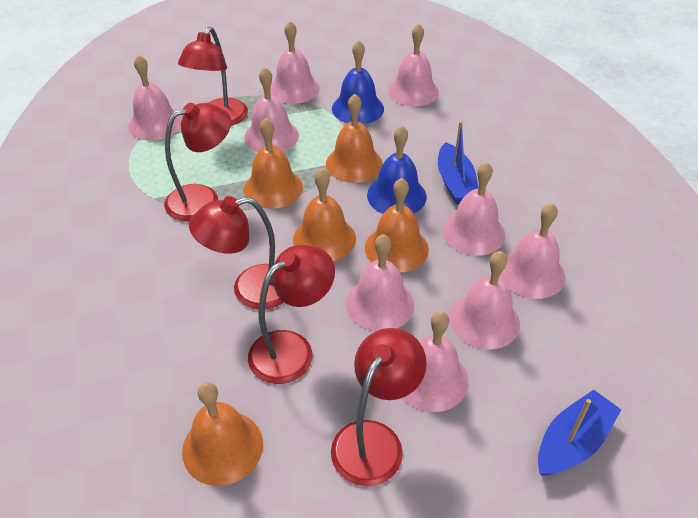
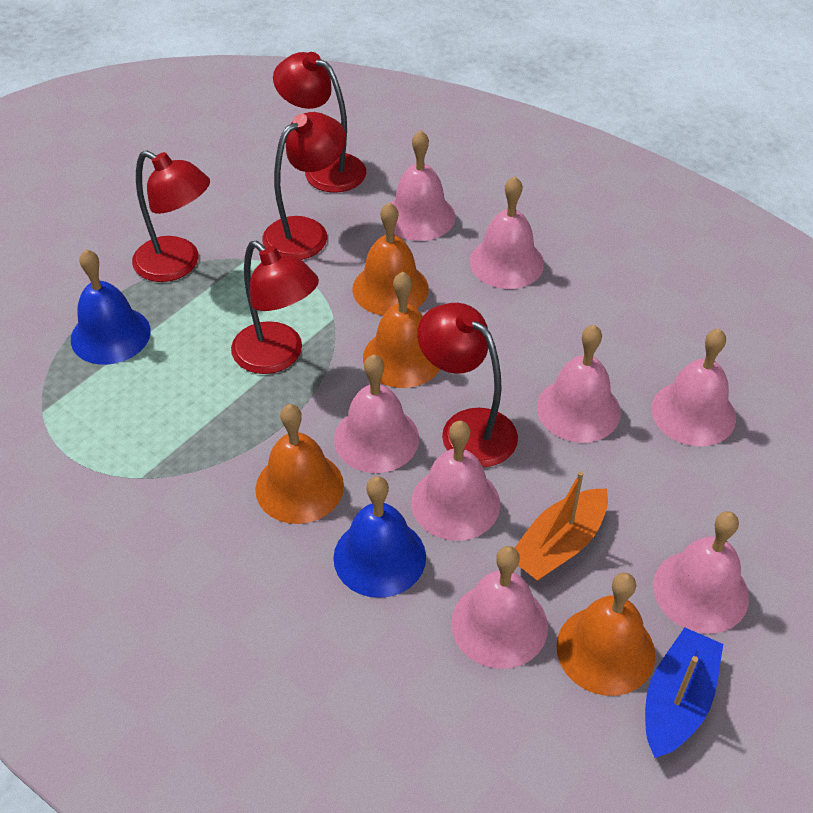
blue boat: 2 -> 1
orange bell: 5 -> 4
orange boat: 0 -> 1
pink bell: 9 -> 8

